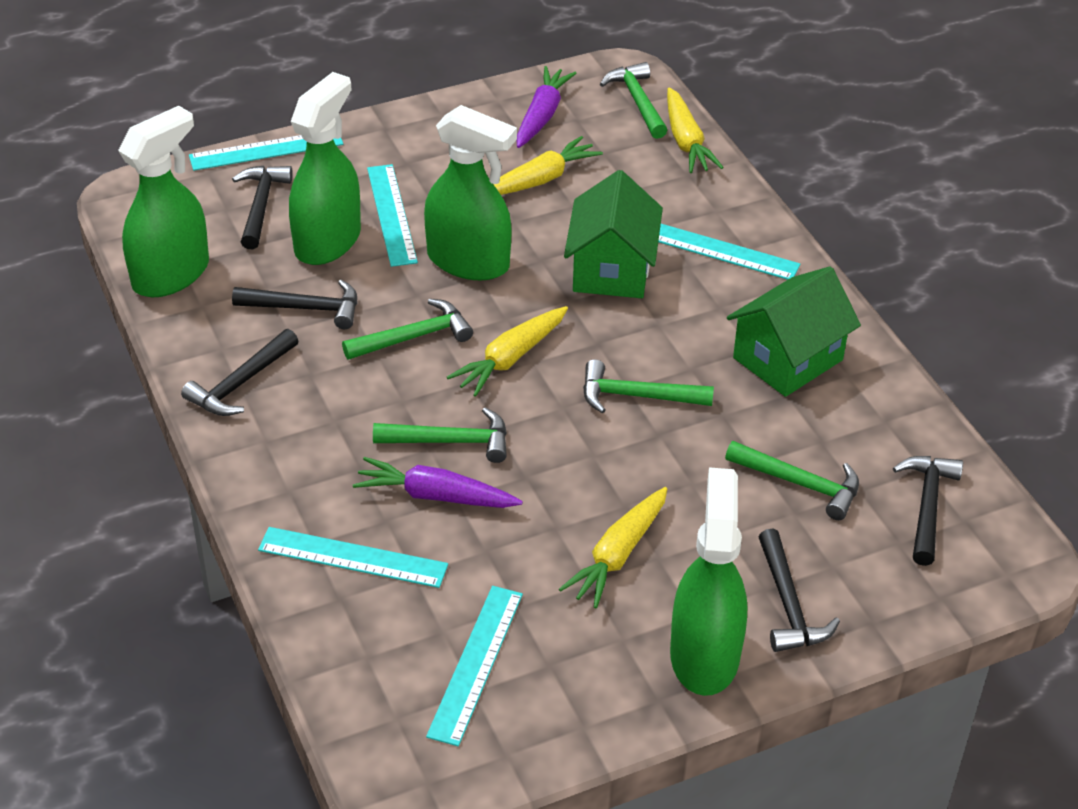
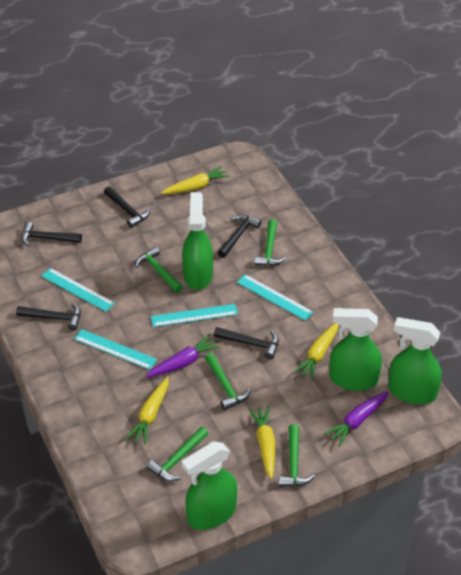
green house: 2 -> 0
turquoise ruler: 5 -> 4

